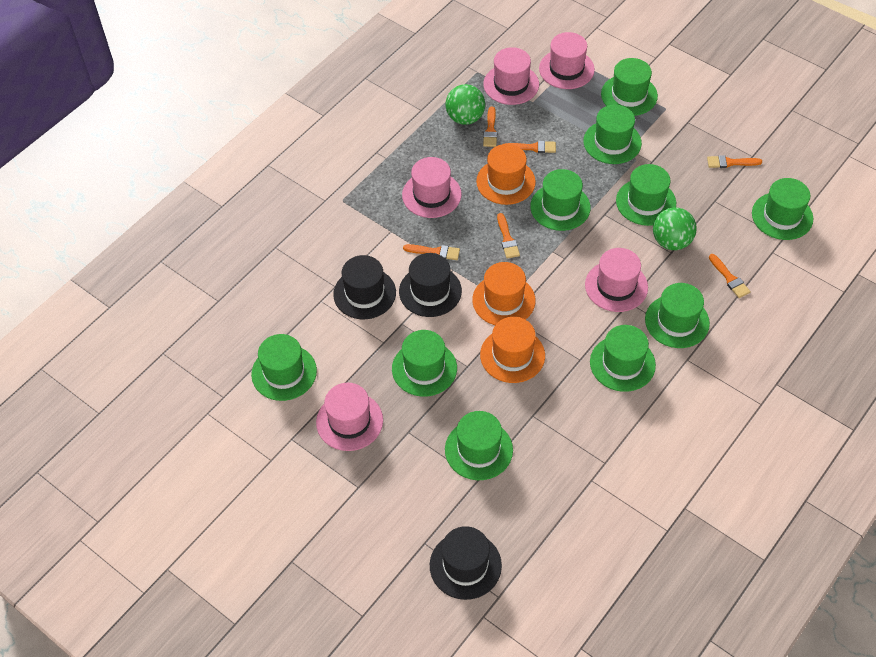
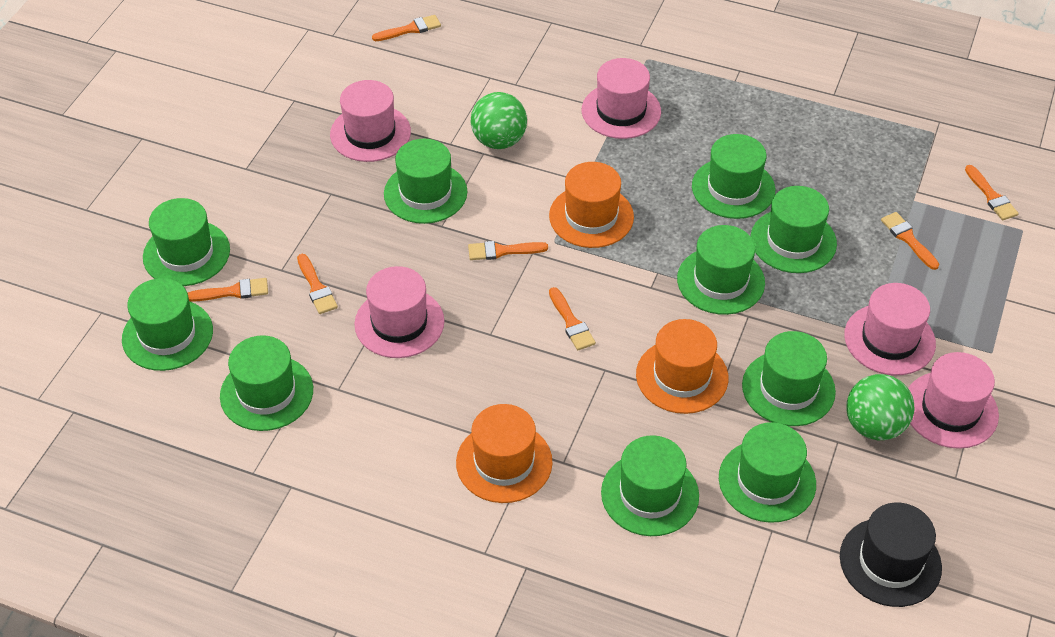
black hat: 3 -> 1
orange brush: 6 -> 7

